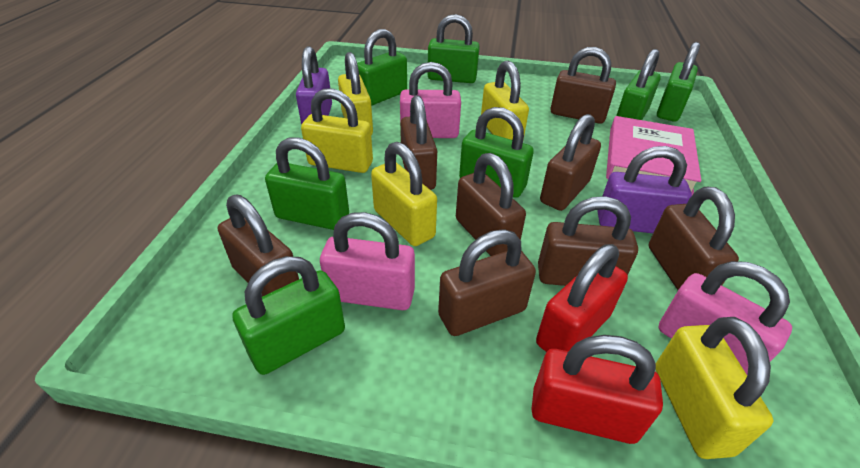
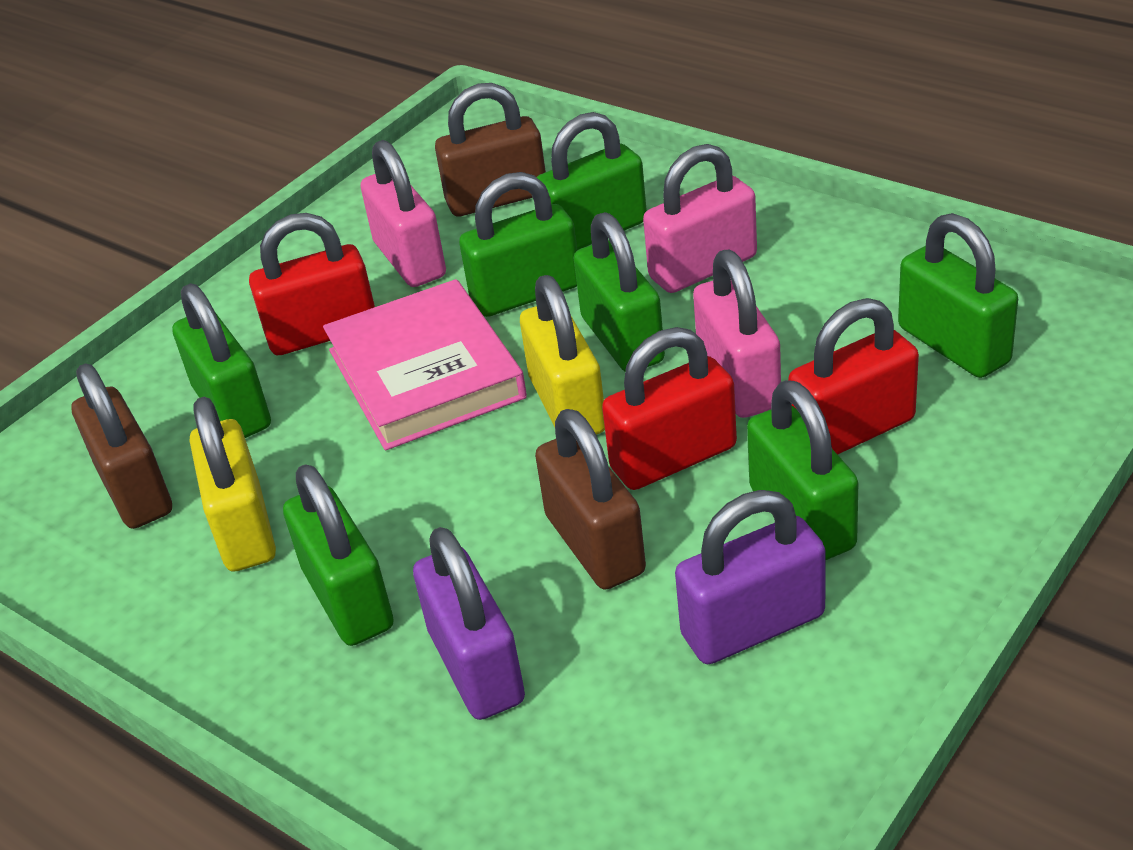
brown padlock: 8 -> 3
red padlock: 2 -> 3
yellow padlock: 5 -> 2

